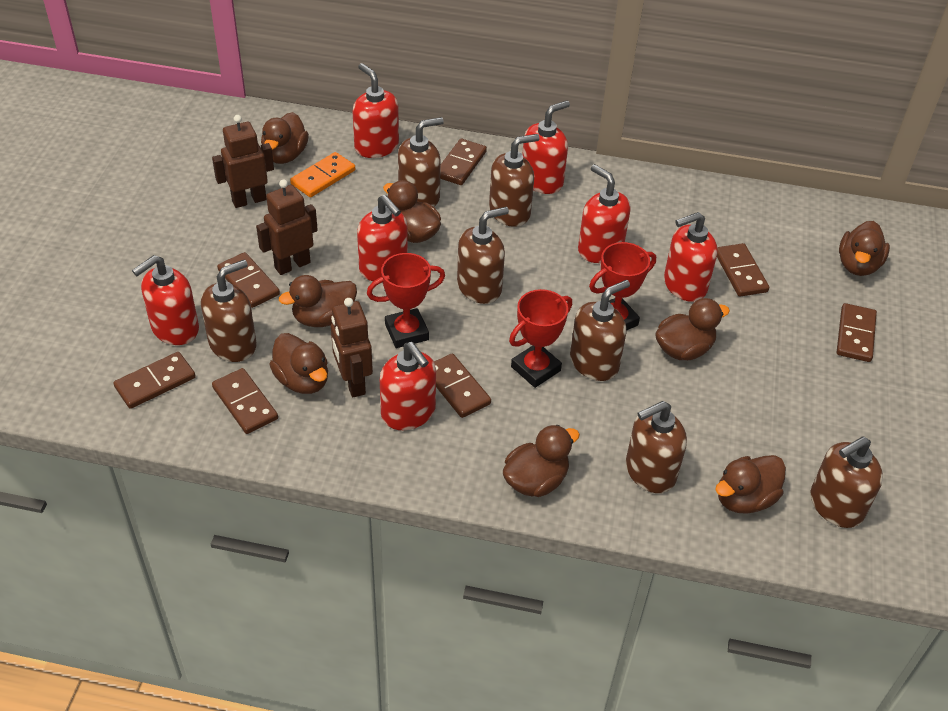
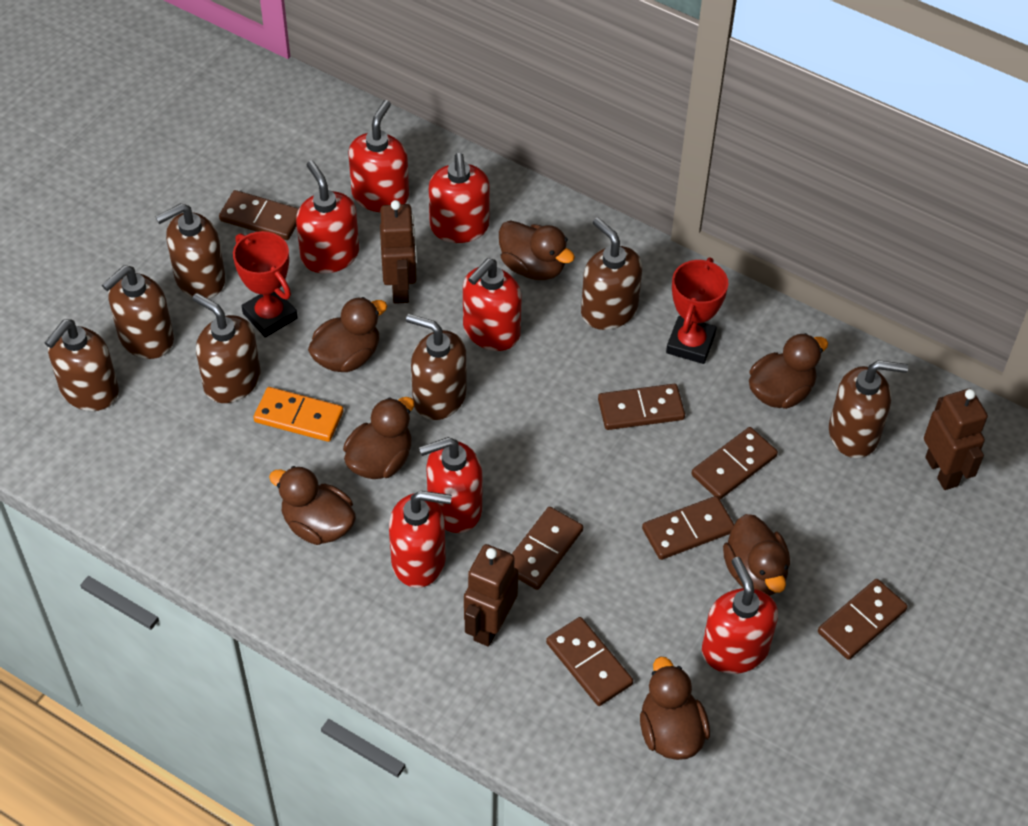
brown duck: 8 -> 7
red trophy: 3 -> 2

